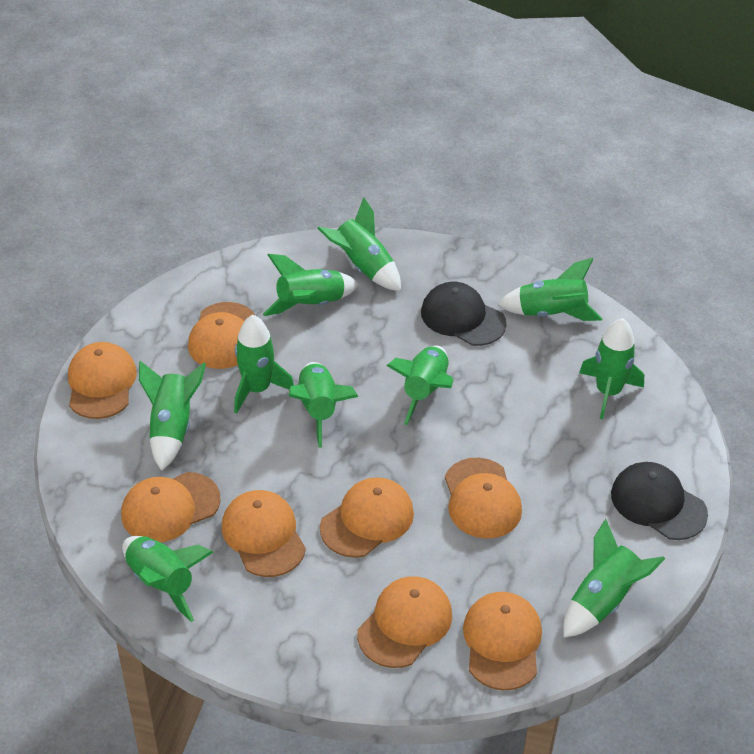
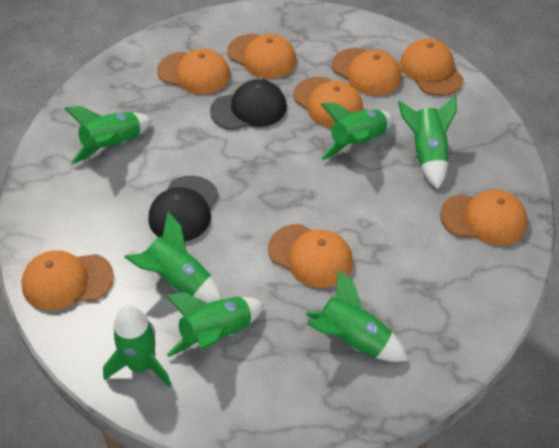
green rocket: 10 -> 7

